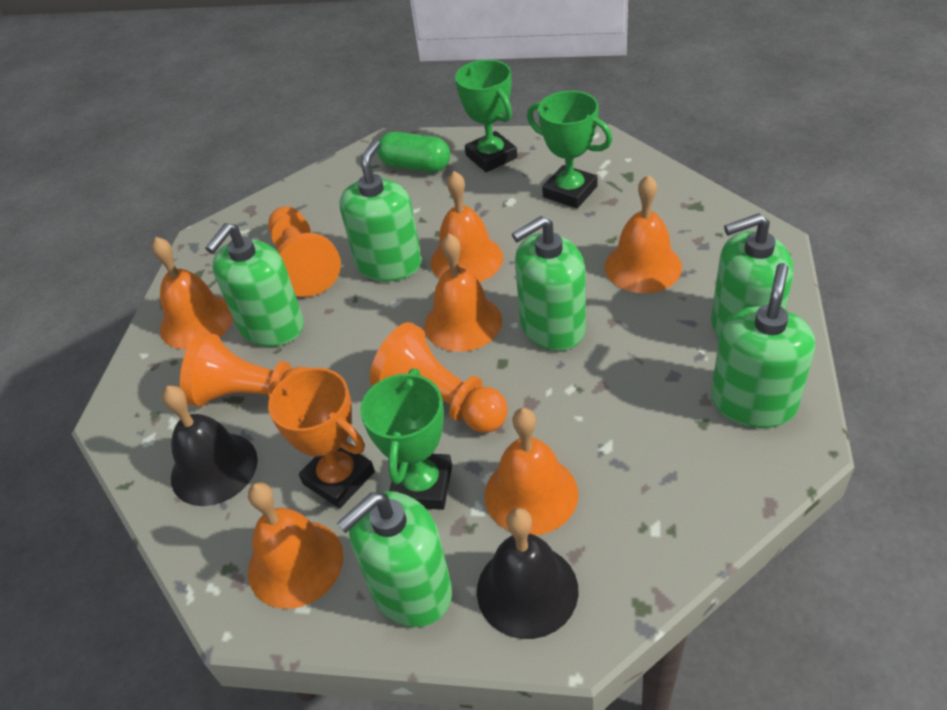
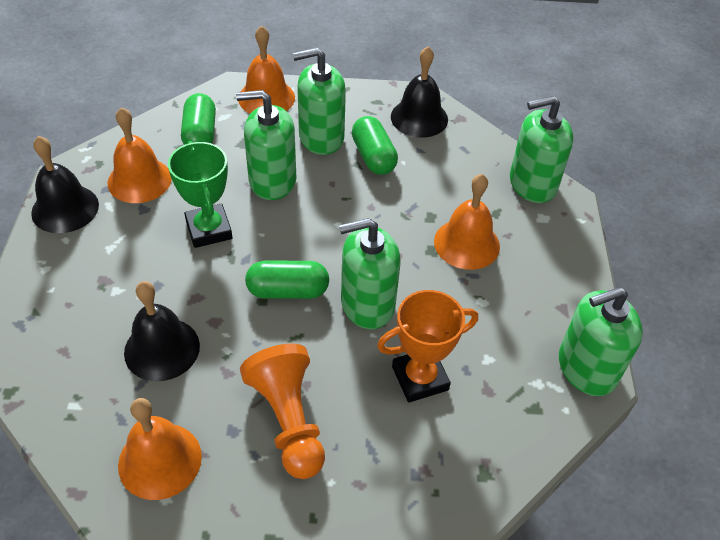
black bell: 2 -> 3
green capsule: 1 -> 3
green soap dispenser: 6 -> 5
green trophy: 3 -> 1
orange bell: 6 -> 4
orange pawn: 3 -> 1

